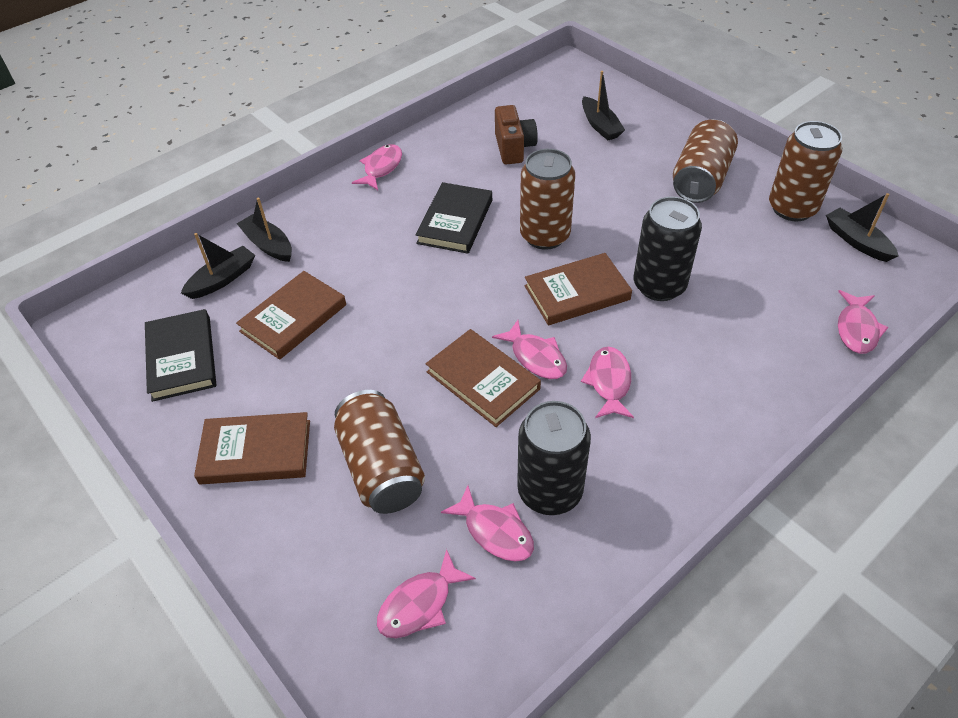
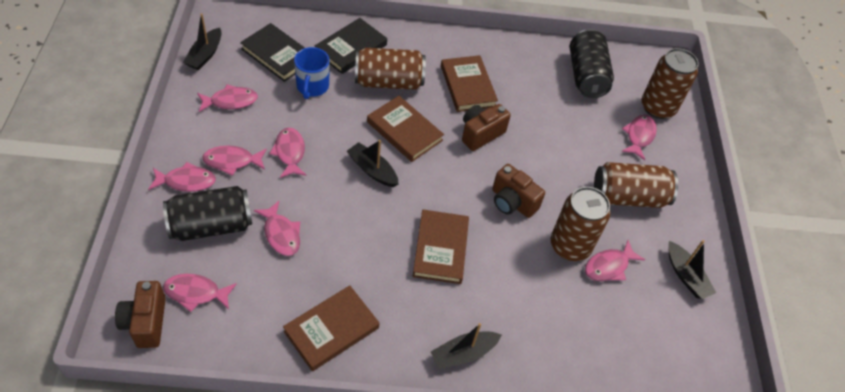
blue mug: 0 -> 1
brown camera: 1 -> 3
pink fish: 6 -> 8

